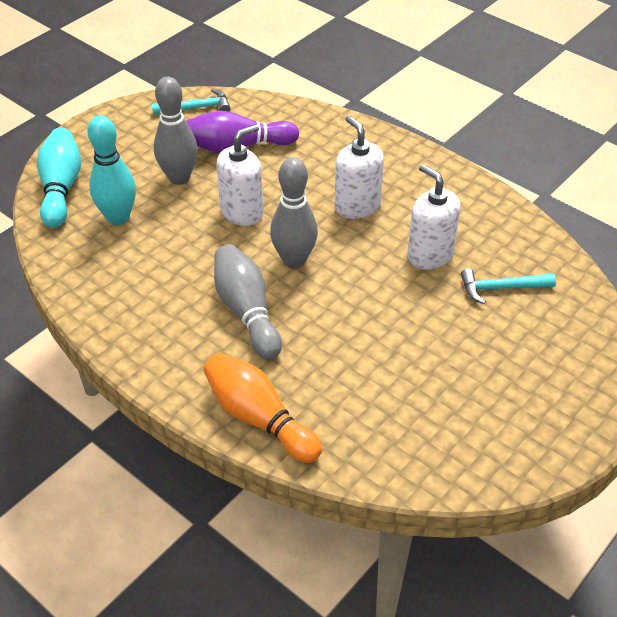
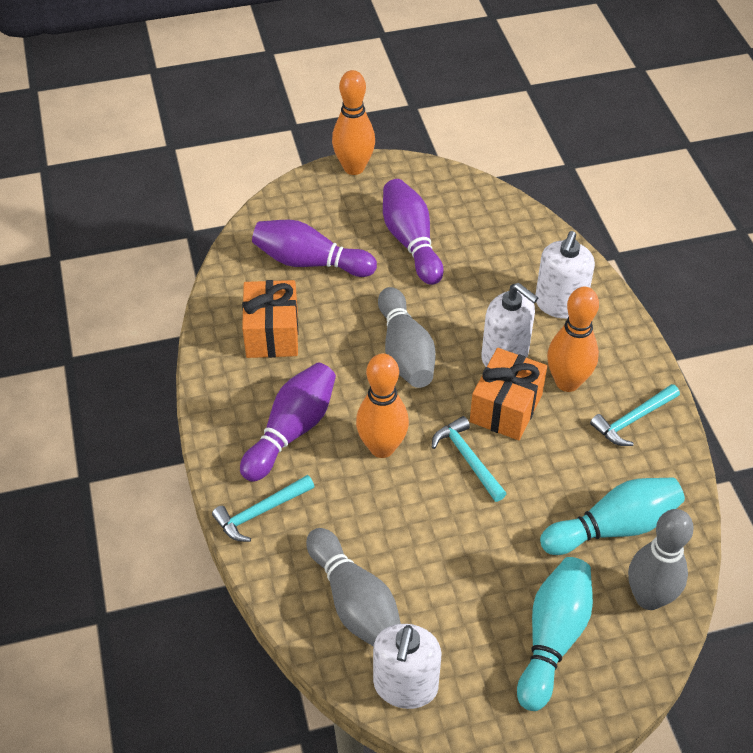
orange bowling pin: 1 -> 3
orange gift: 0 -> 2
purple bowling pin: 1 -> 3
turquoise hammer: 2 -> 3

